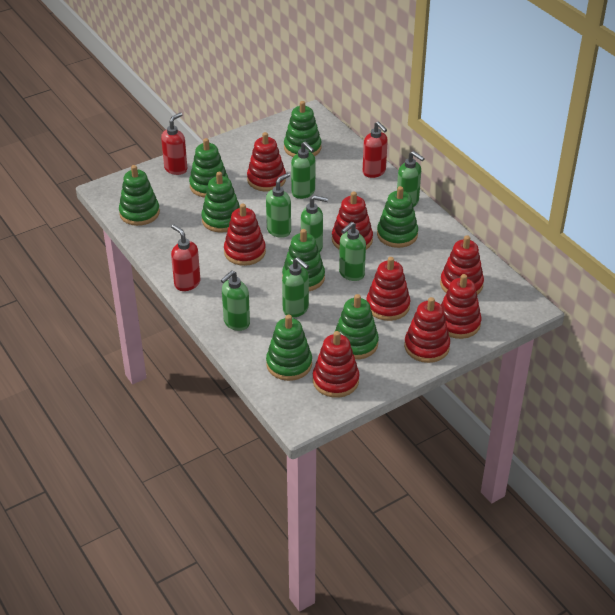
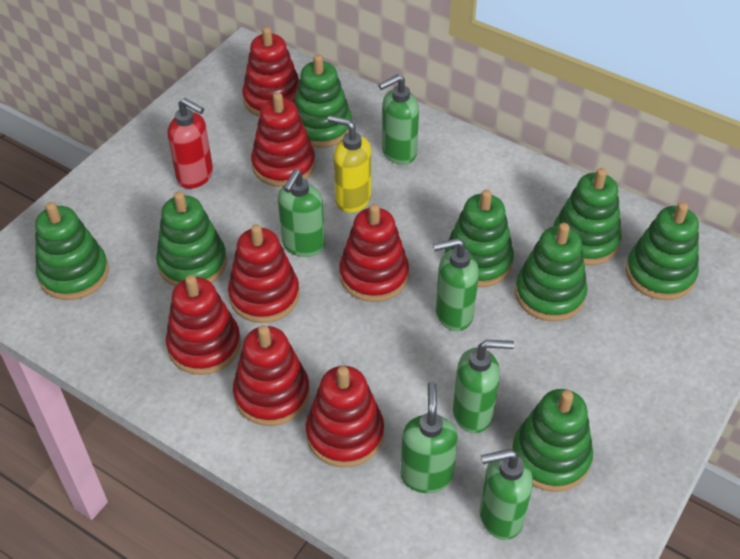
green soap dispenser: 7 -> 6
red soap dispenser: 3 -> 1
red stacking toy: 8 -> 7
yellow soap dispenser: 0 -> 1

